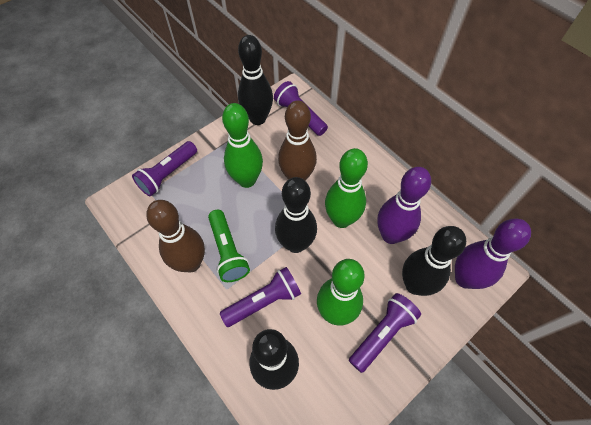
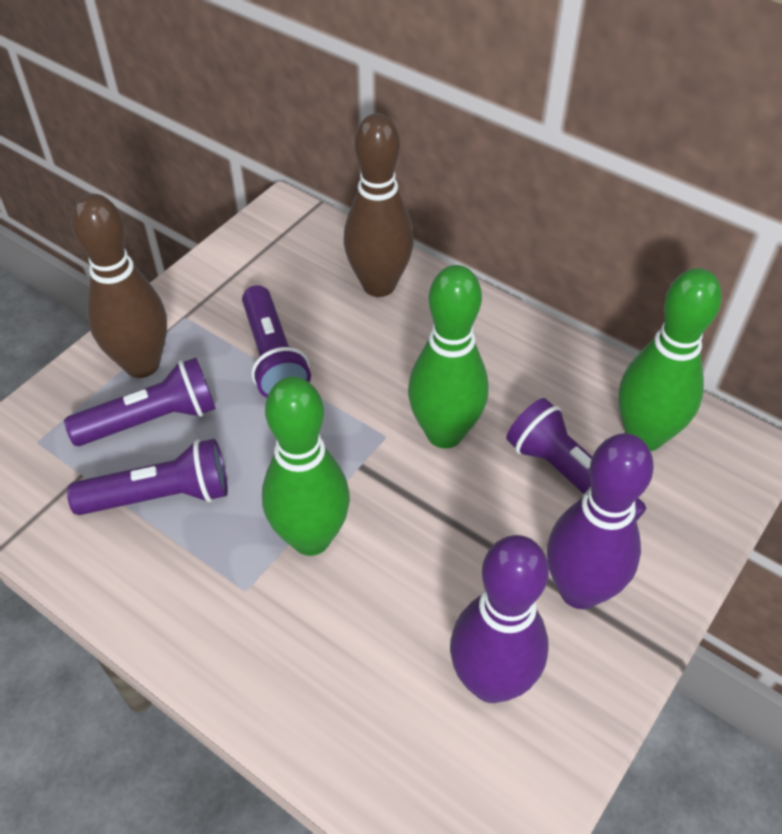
black bowling pin: 4 -> 0
green flashlight: 1 -> 0

